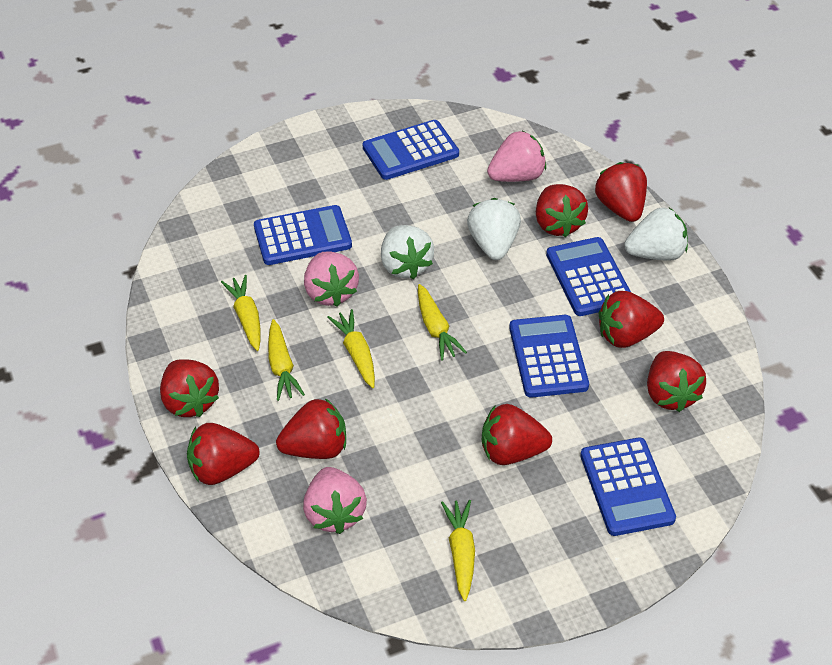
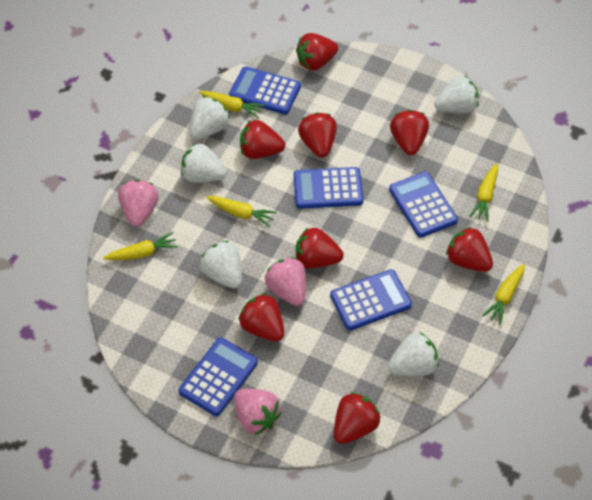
white strawberry: 3 -> 5

